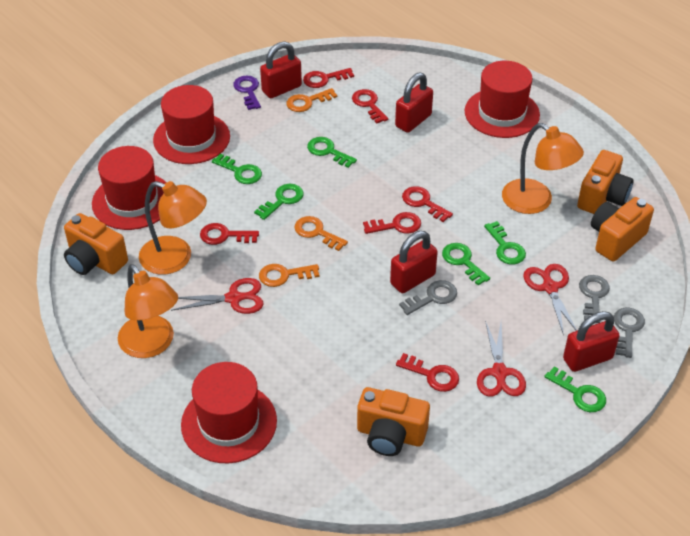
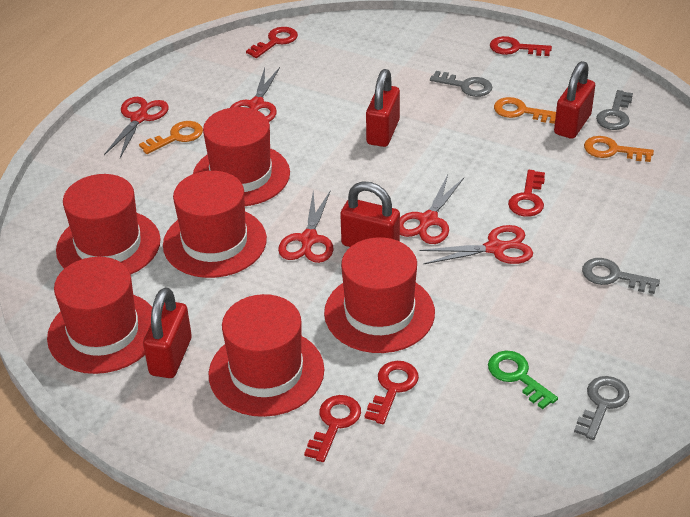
green key: 6 -> 1
grey key: 3 -> 4
orange camera: 4 -> 0
orange lamp: 3 -> 0
purple key: 1 -> 0
red hat: 4 -> 6
red key: 6 -> 5
red scissors: 3 -> 5

